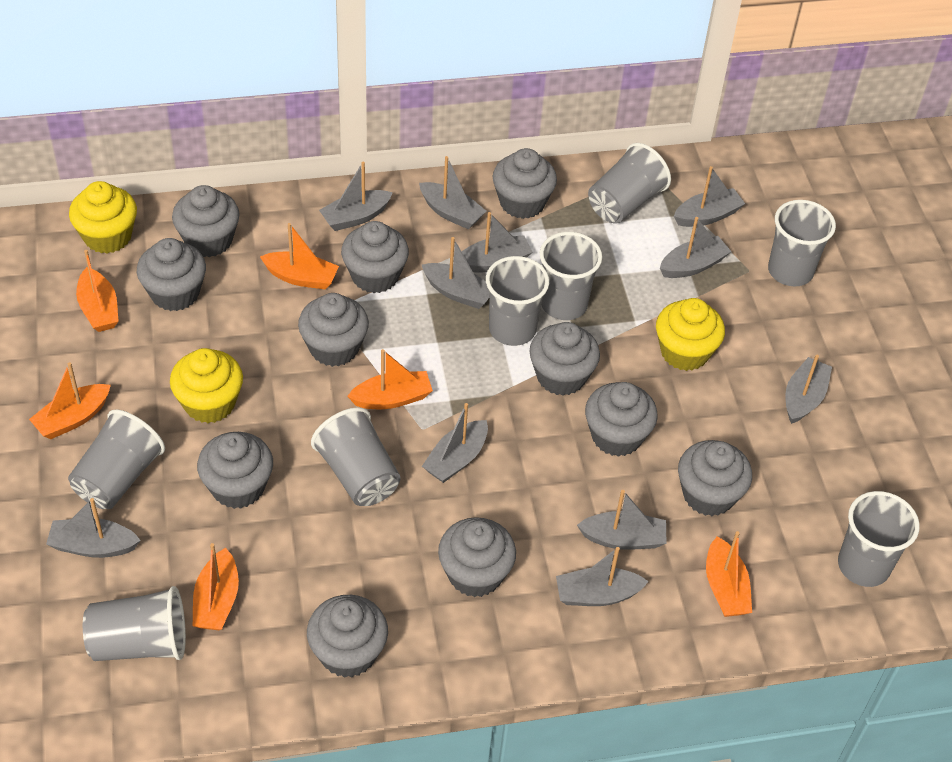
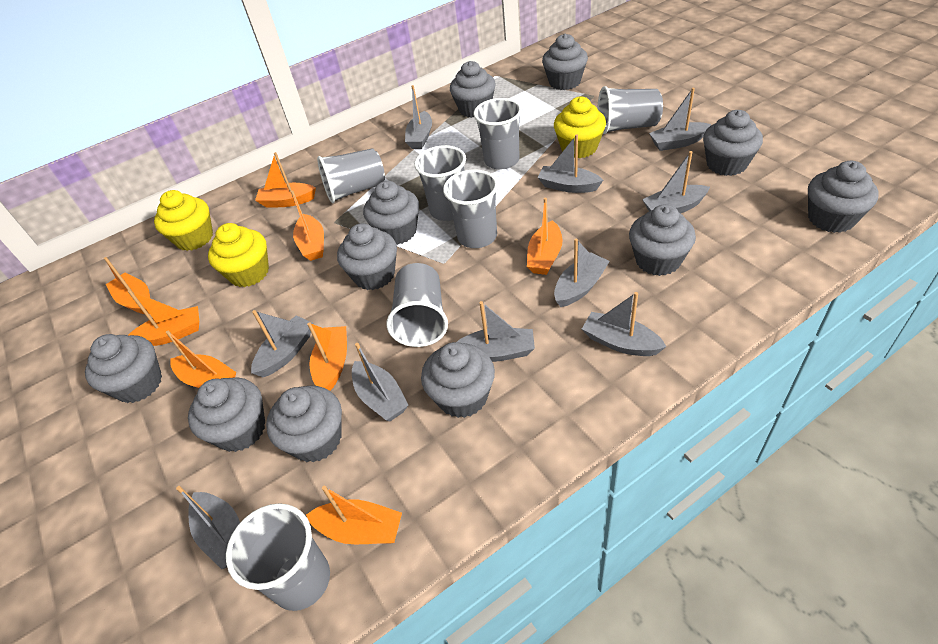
grey boat: 11 -> 10
grey cup: 8 -> 7
orange boat: 6 -> 8

